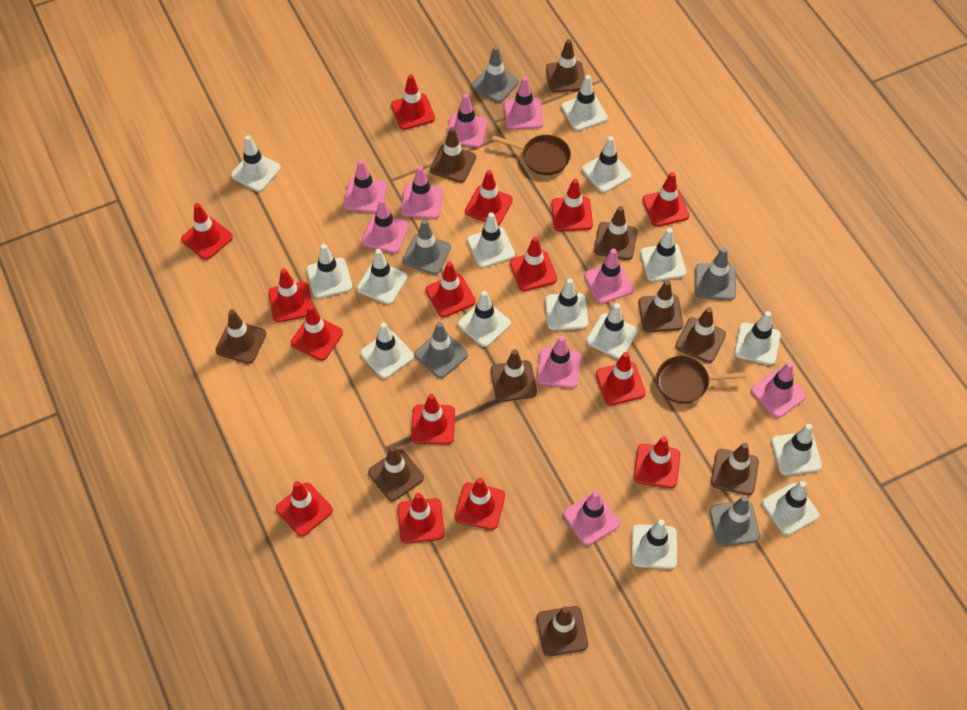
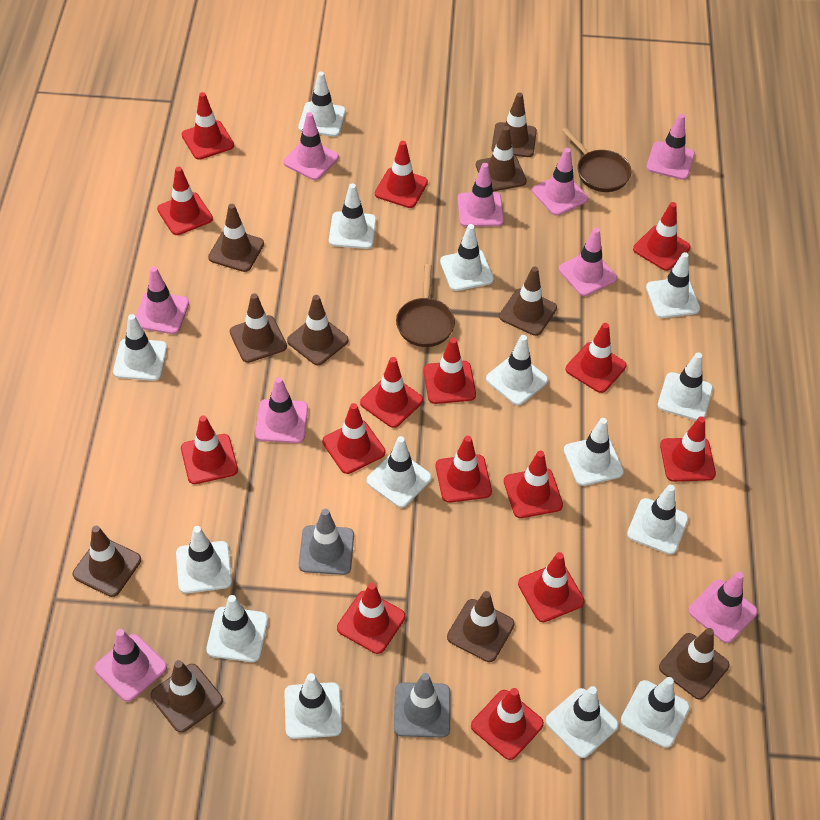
grey traffic cone: 5 -> 2

